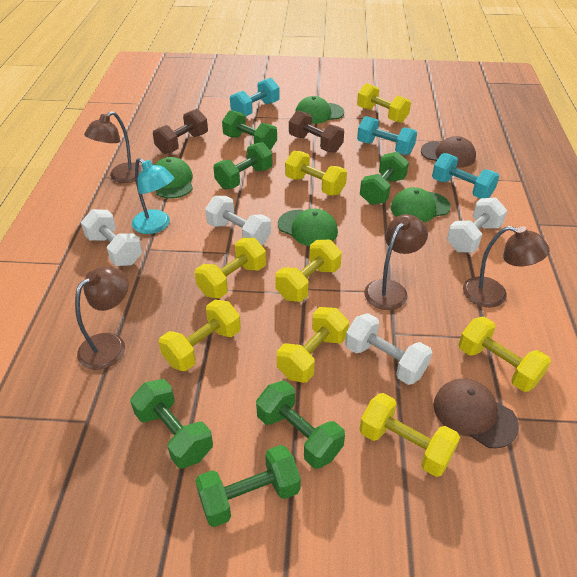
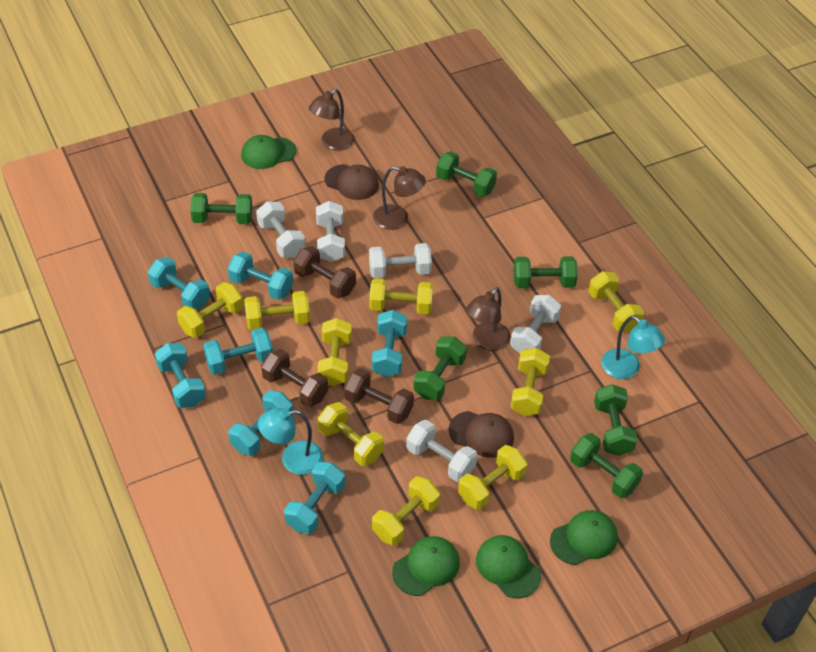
brown dumbbell: 2 -> 3
brown lamp: 4 -> 3
turquoise dumbbell: 3 -> 7
turquoise lamp: 1 -> 2
white dumbbell: 4 -> 5
yellow dumbbell: 8 -> 9

